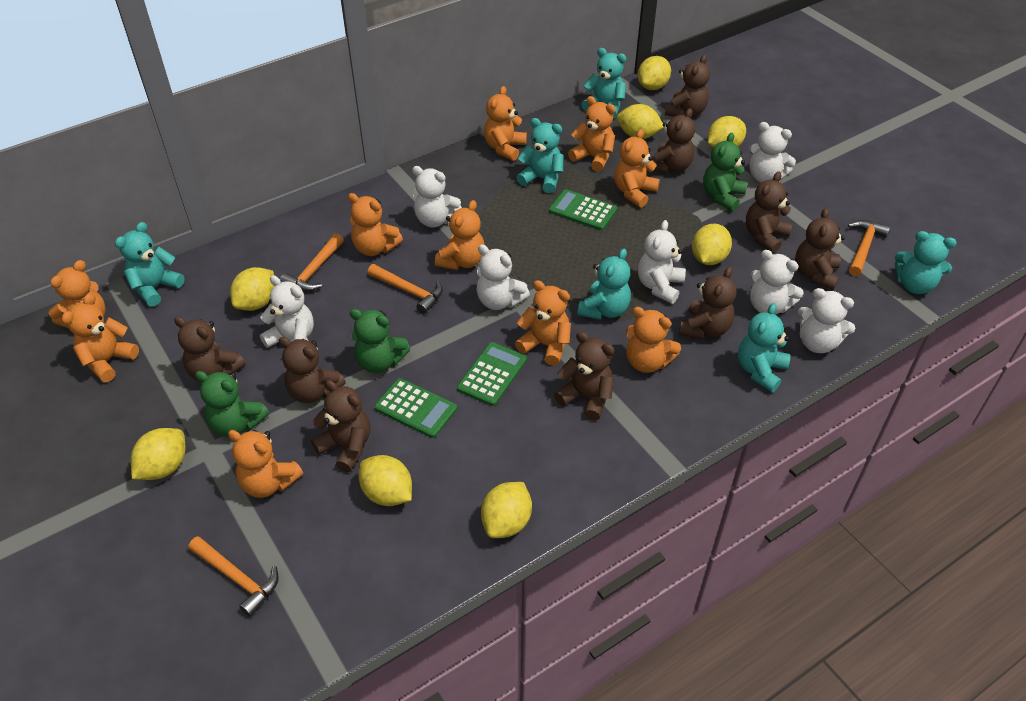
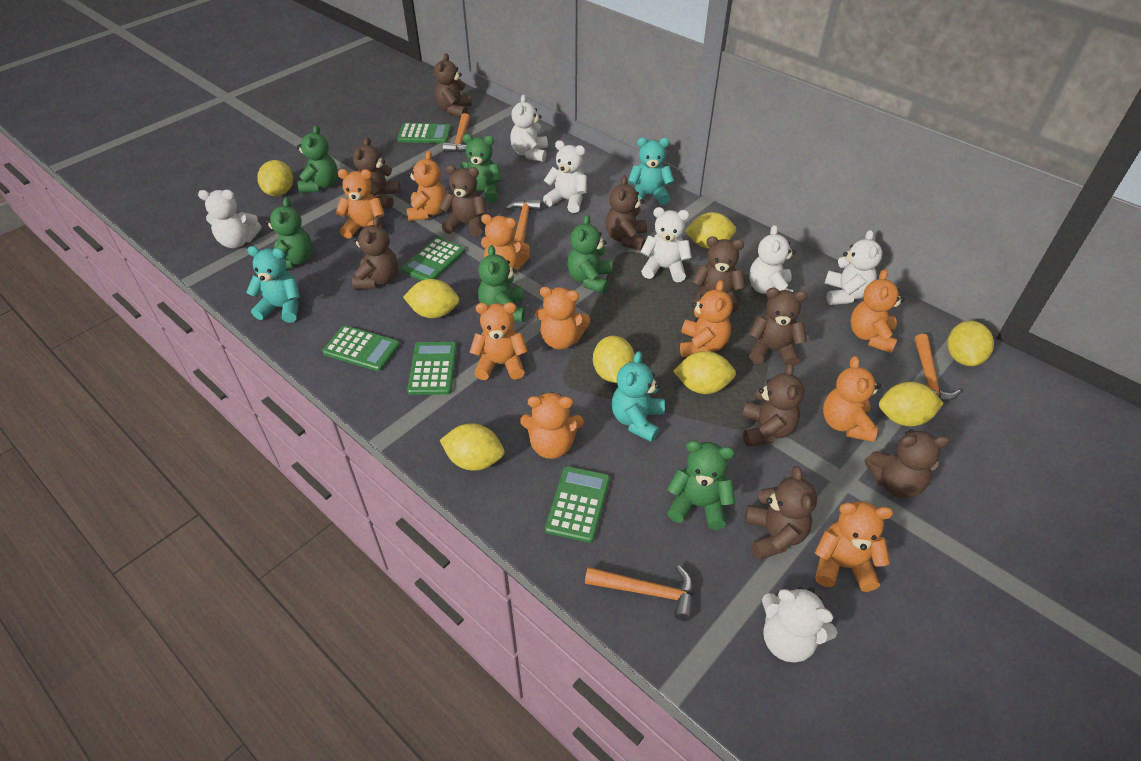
brown teddy bear: 9 -> 10
green calculator: 3 -> 5
green teddy bear: 3 -> 6
turquoise teddy bear: 6 -> 3

